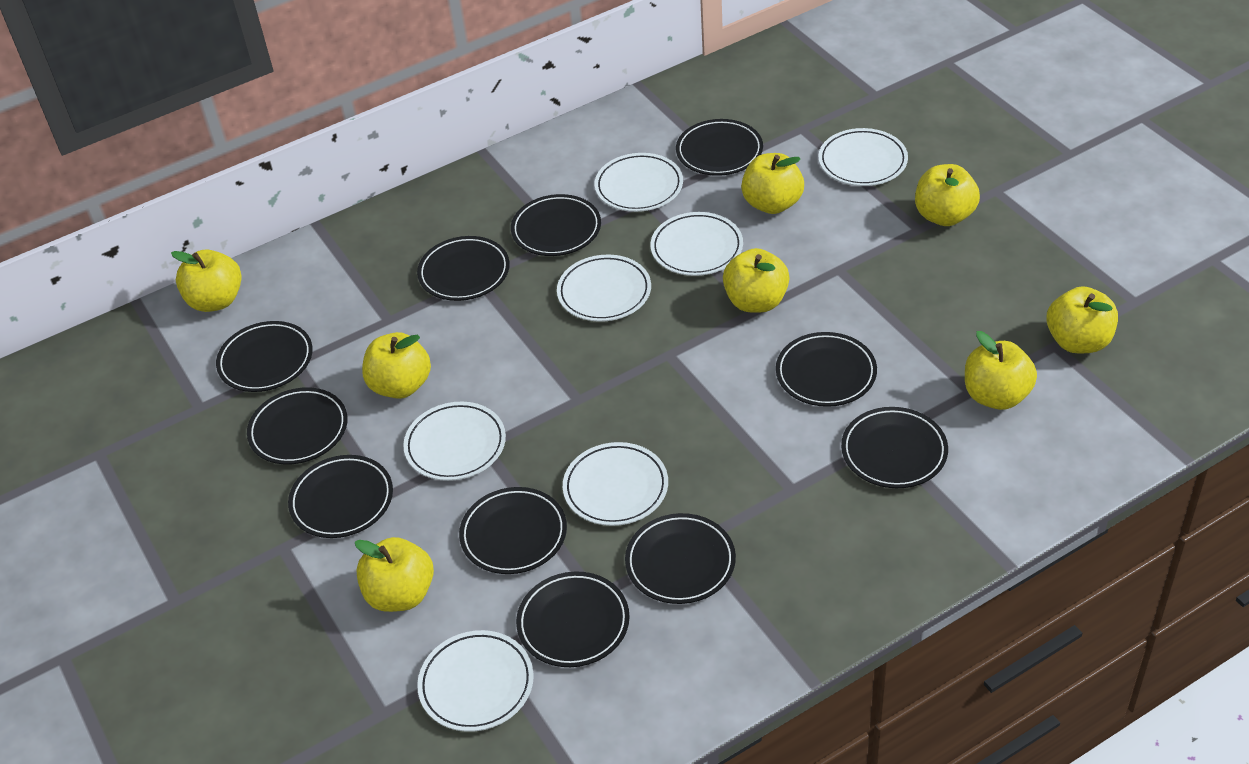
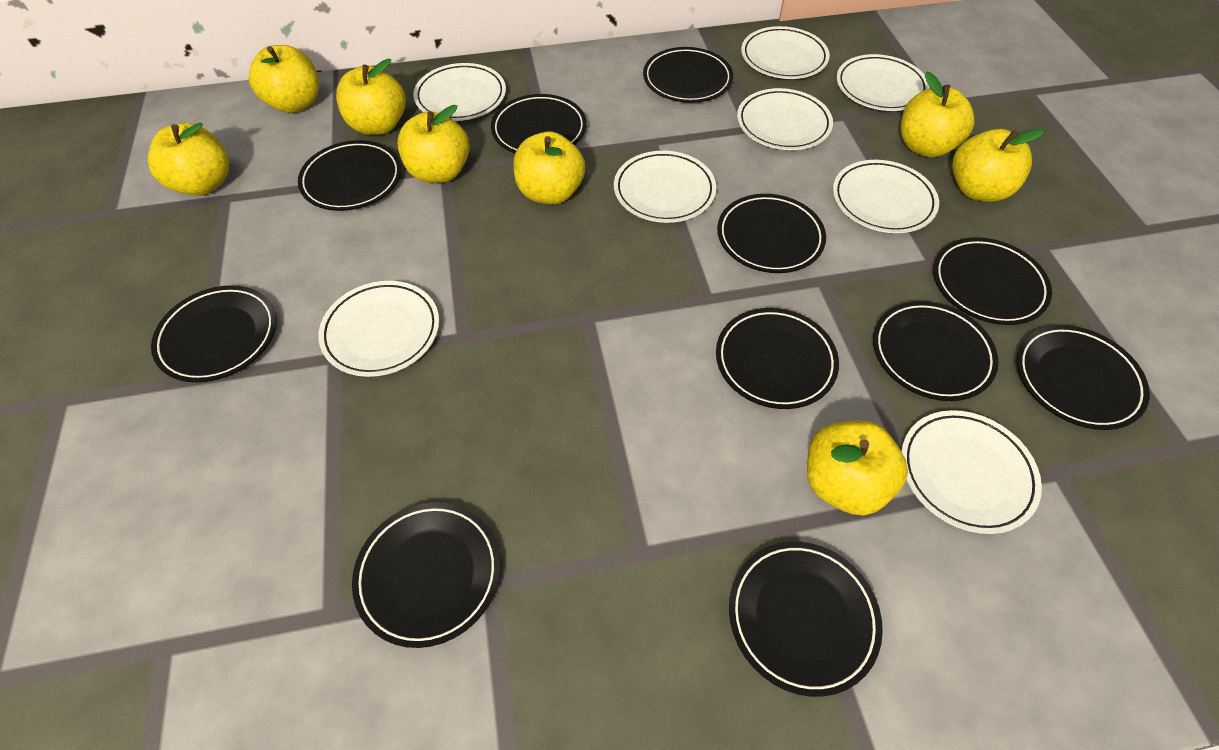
white plate: 7 -> 8

